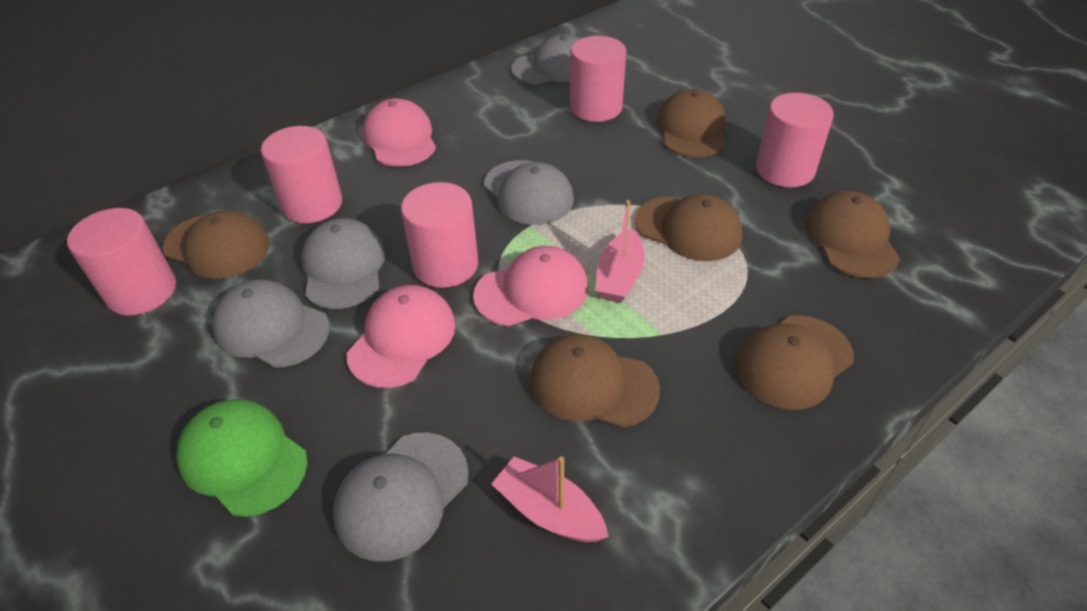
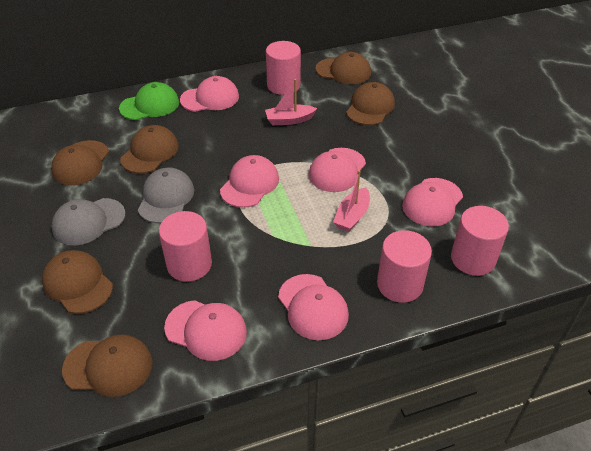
grey cap: 5 -> 2
pink cap: 3 -> 6
pink cylinder: 5 -> 4

